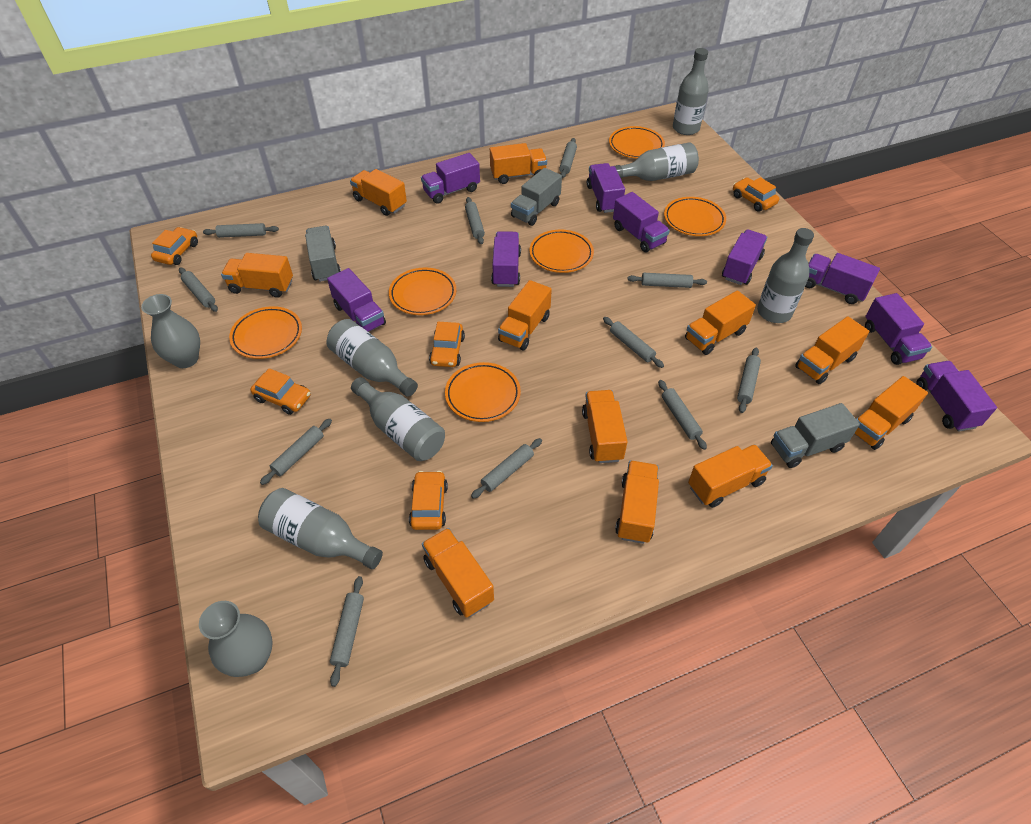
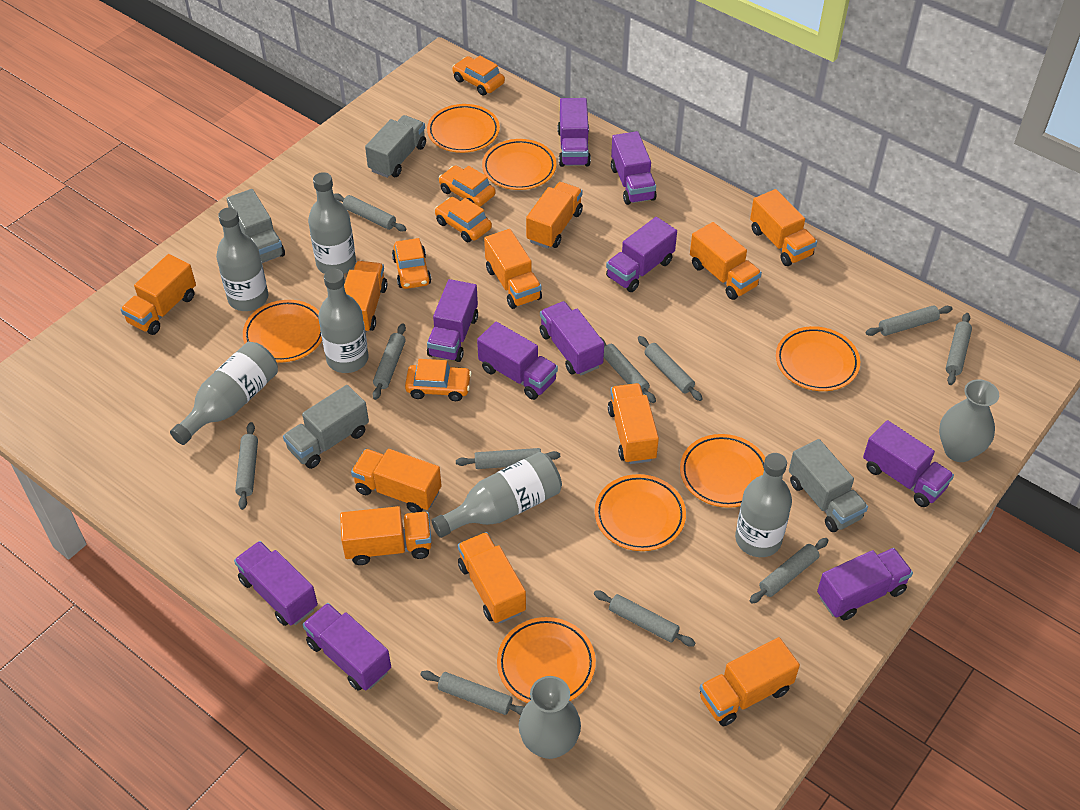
grey truck: 3 -> 4
orange plate: 6 -> 7
purple truck: 9 -> 10

